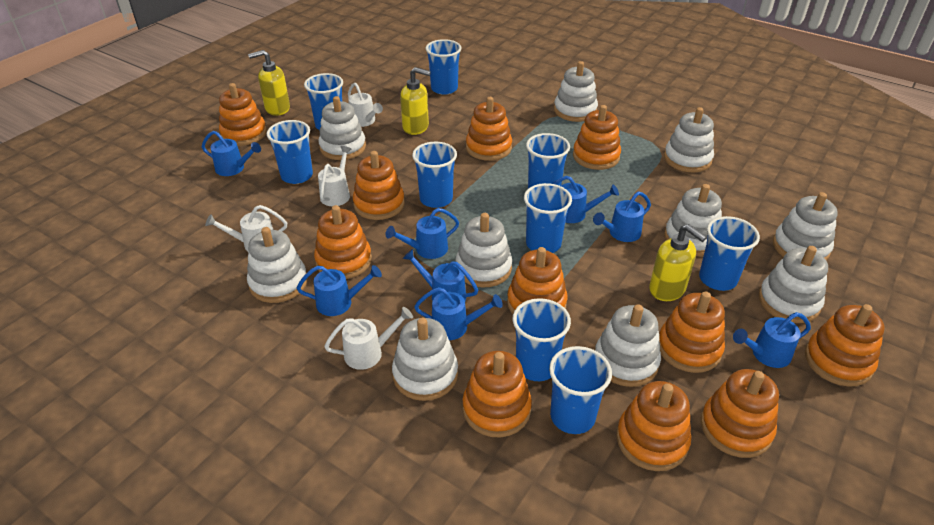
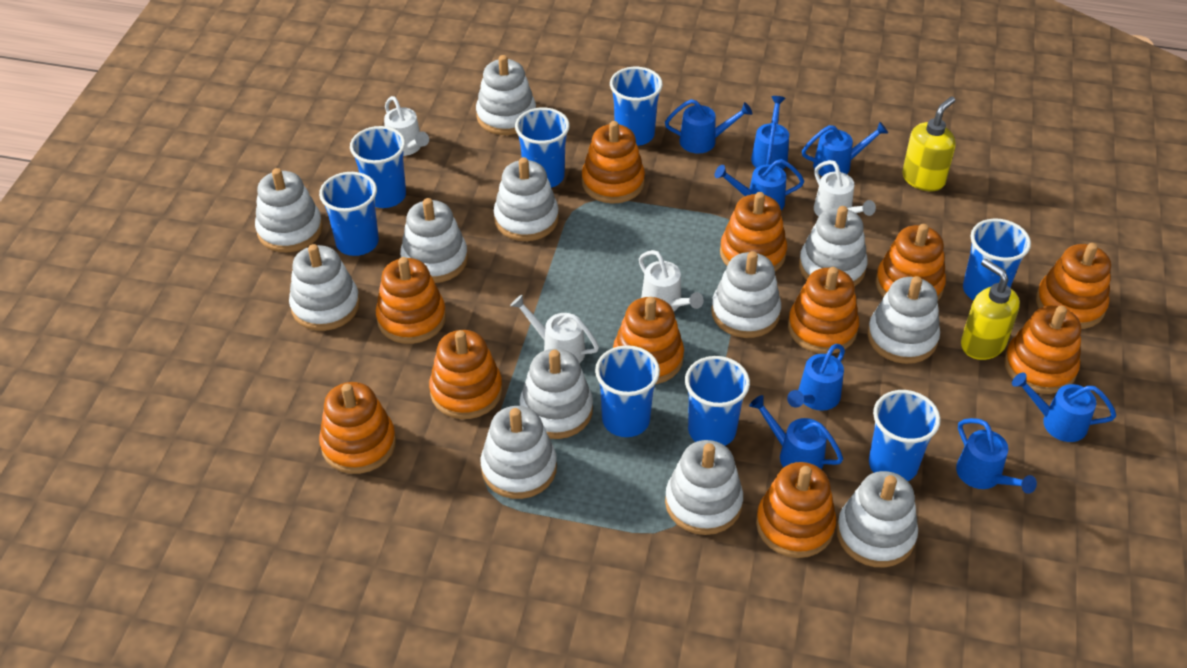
blue cup: 9 -> 8
white stacking toy: 10 -> 12
yellow soap dispenser: 3 -> 2

